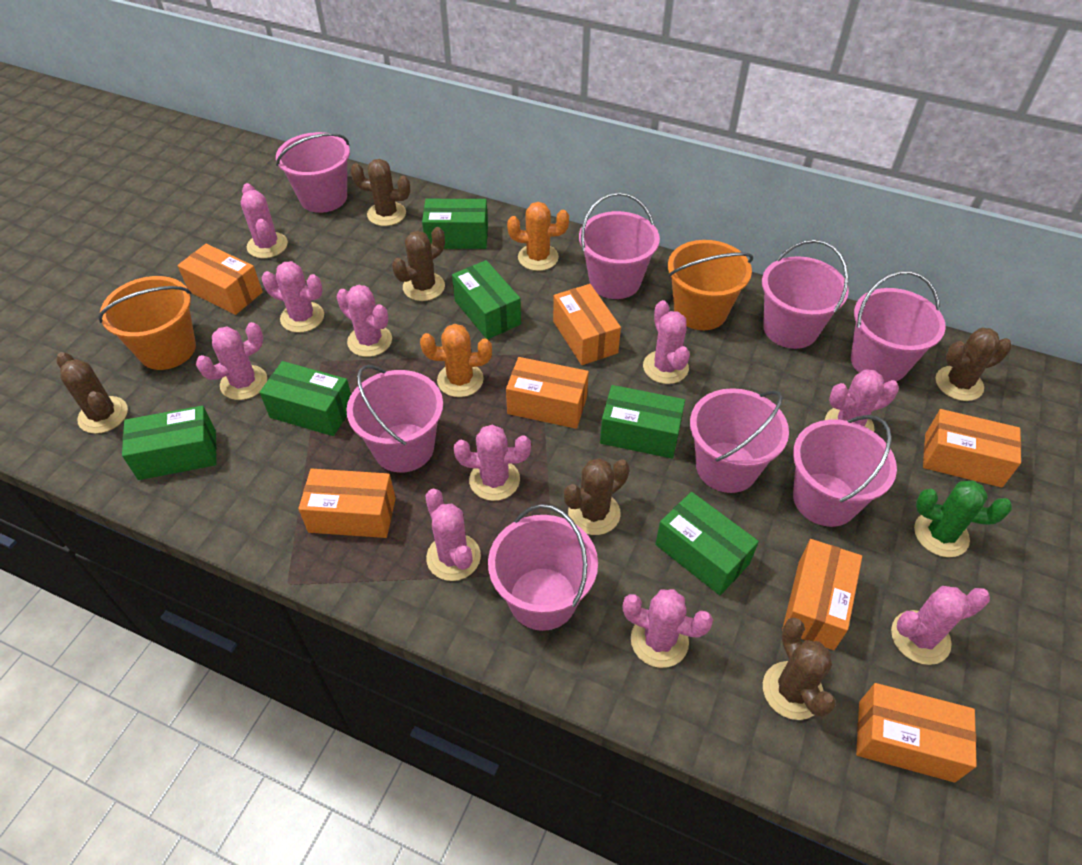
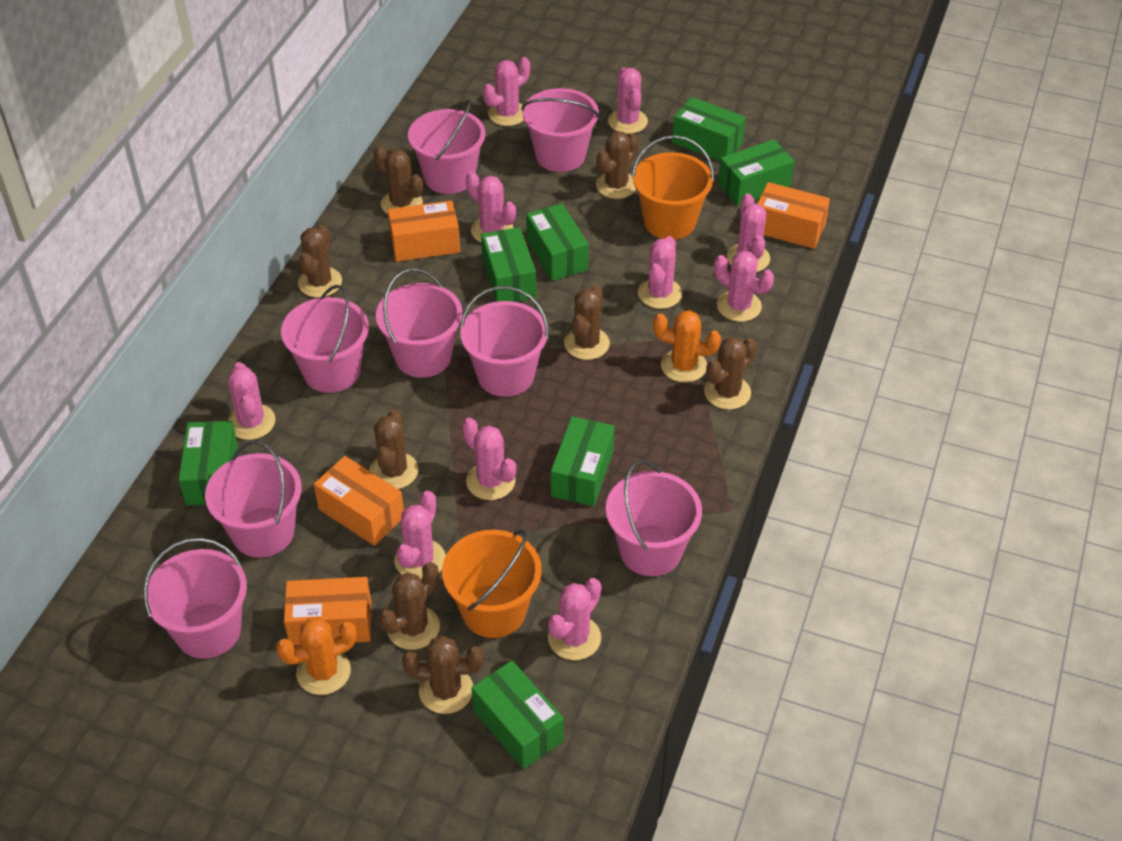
brown cactus: 6 -> 8
green box: 6 -> 7
green cactus: 1 -> 0
orange box: 7 -> 4

